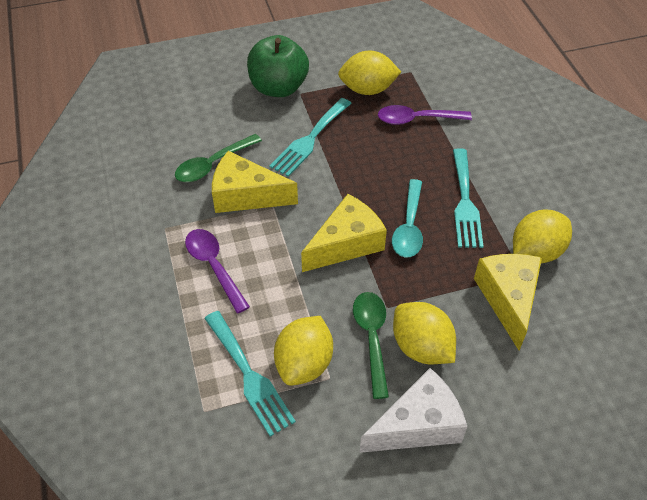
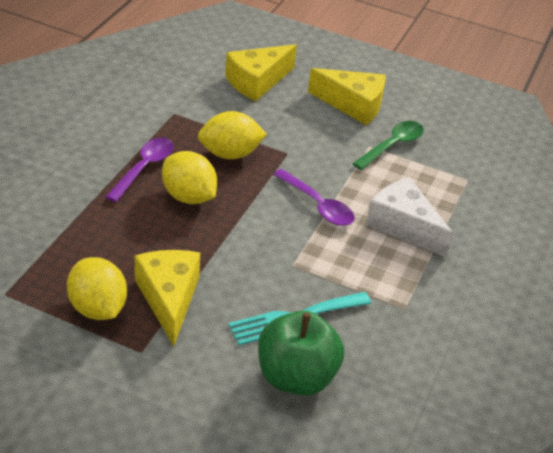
green spoon: 2 -> 1
turquoise fork: 3 -> 1
turquoise spoon: 1 -> 0
yellow lemon: 4 -> 3

